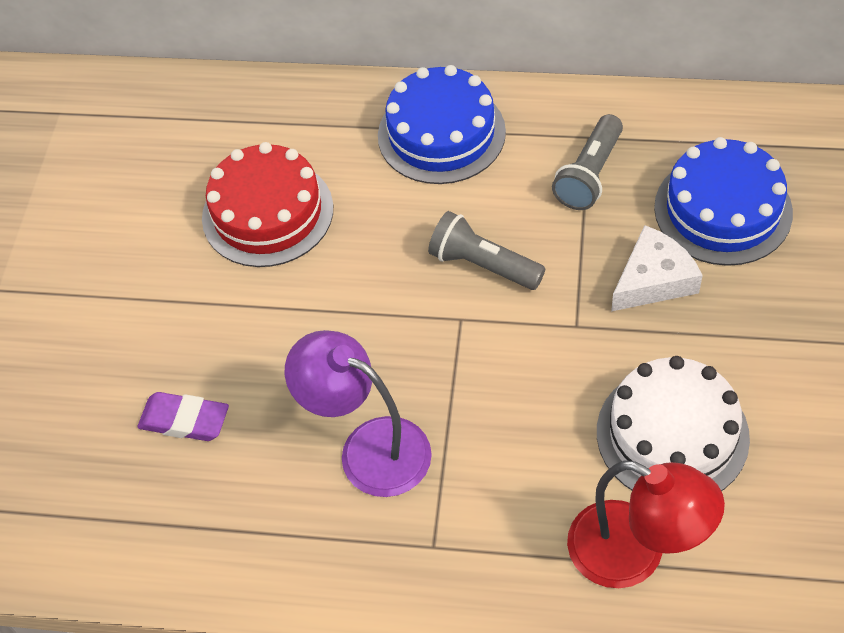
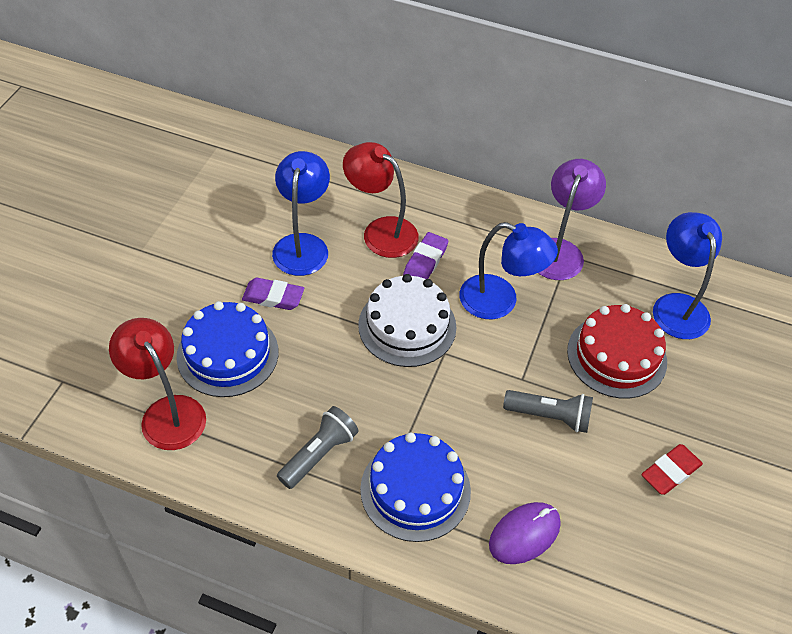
blue lamp: 0 -> 3
purple eraser: 1 -> 2
purple mouse: 0 -> 1
red eraser: 0 -> 1
red lamp: 1 -> 2
white cheese: 1 -> 0

